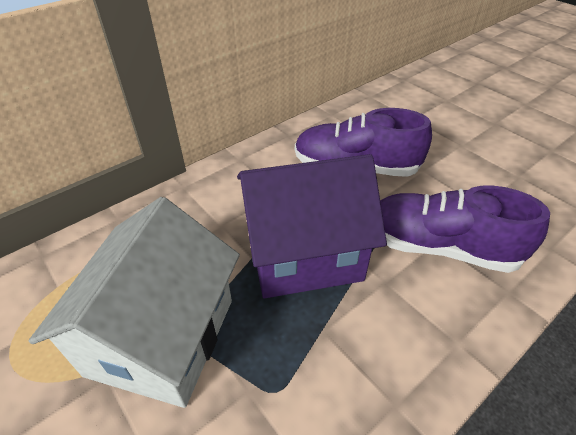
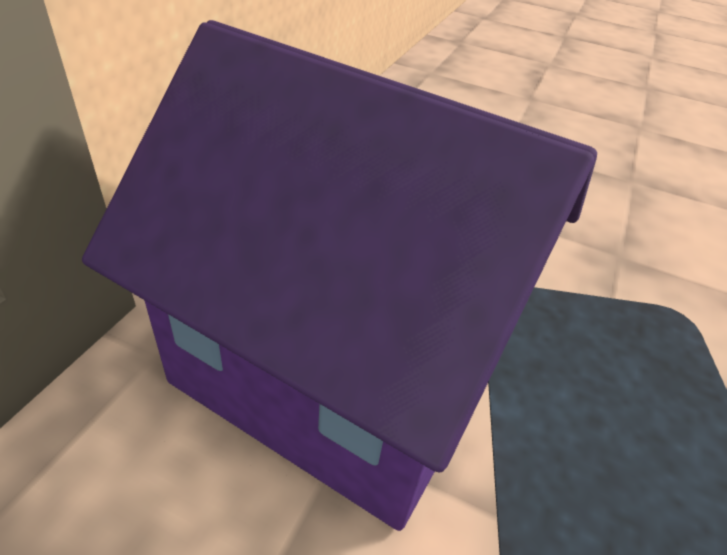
purple shoe: 2 -> 0
white house: 1 -> 0

